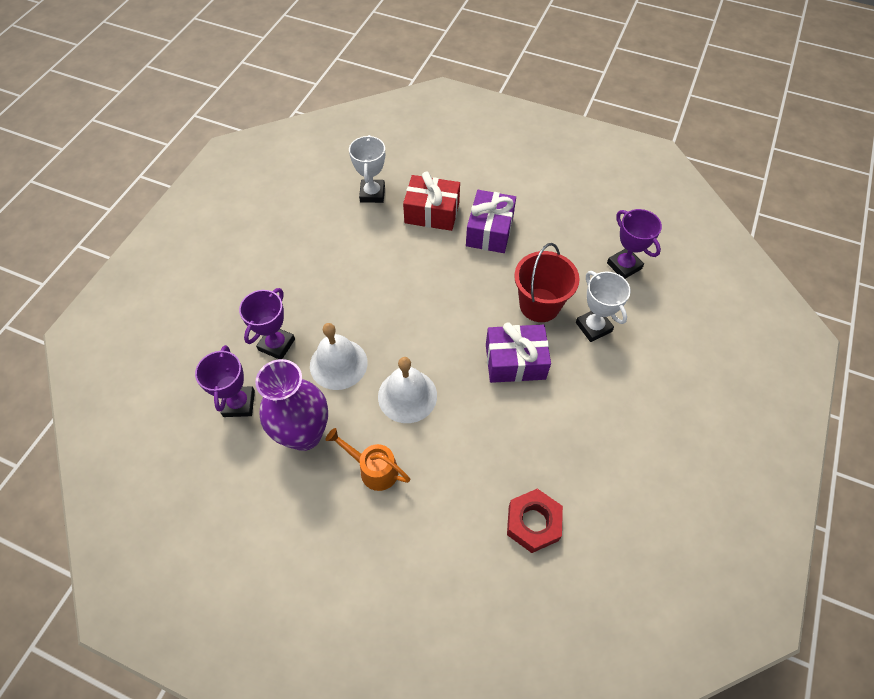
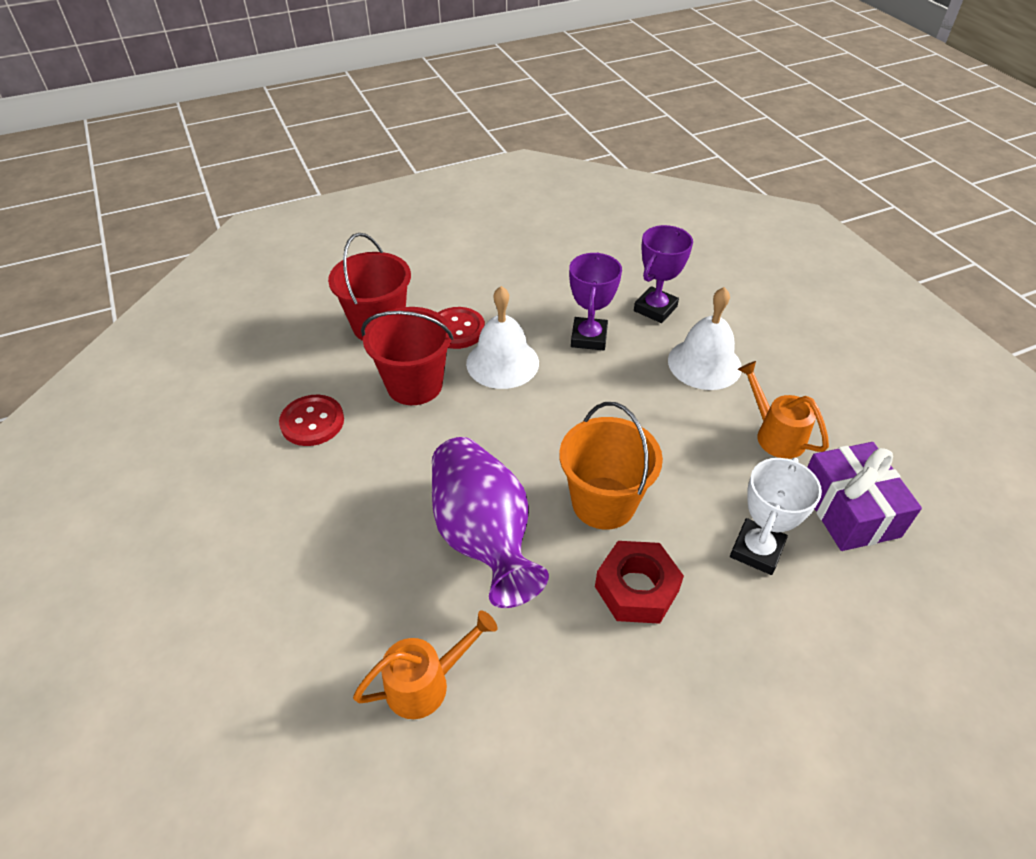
orange bucket: 0 -> 1
orange watering can: 1 -> 2
purple gift: 2 -> 1
purple trophy: 3 -> 2
red bucket: 1 -> 2
red button: 0 -> 2
red gift: 1 -> 0
white trophy: 2 -> 1

